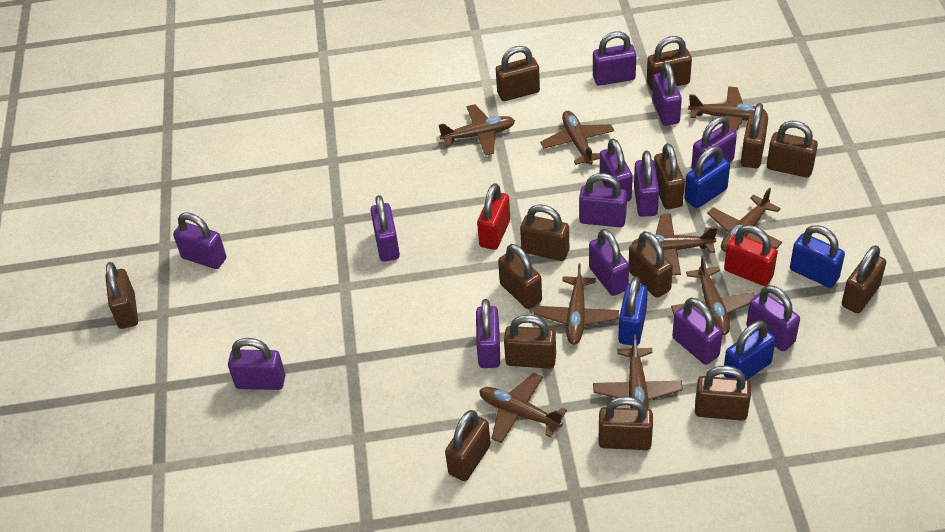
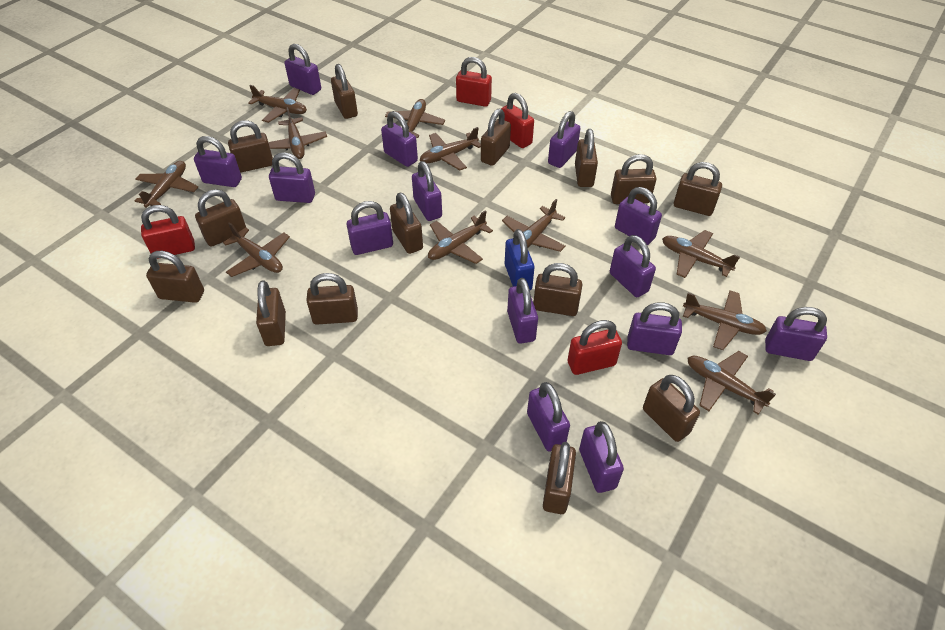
blue padlock: 4 -> 1
brown plane: 9 -> 11
purple padlock: 13 -> 14
red padlock: 2 -> 4

